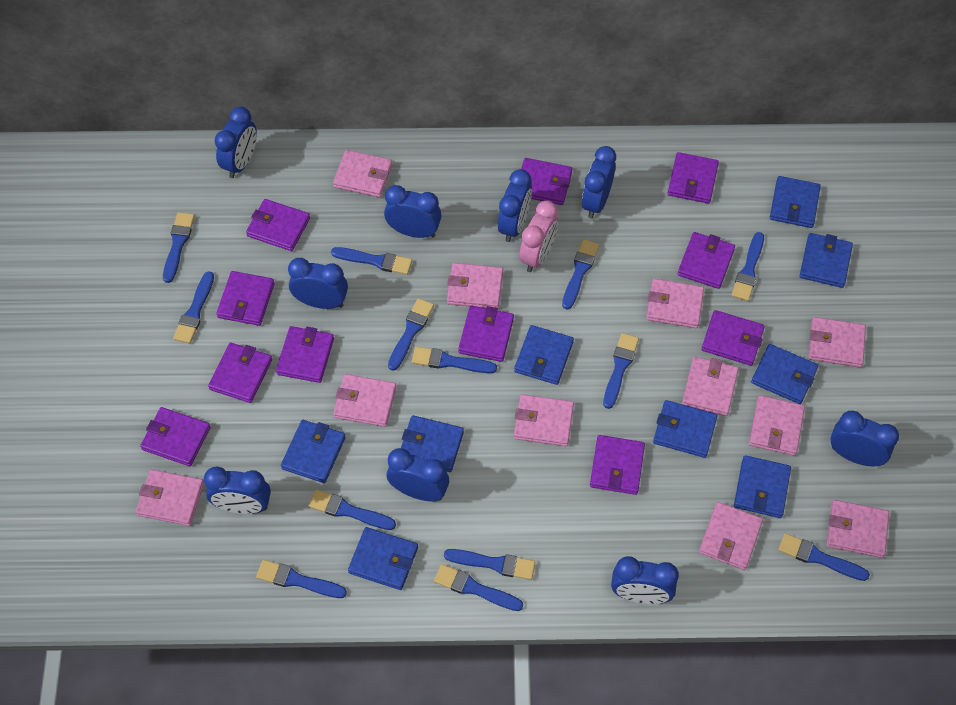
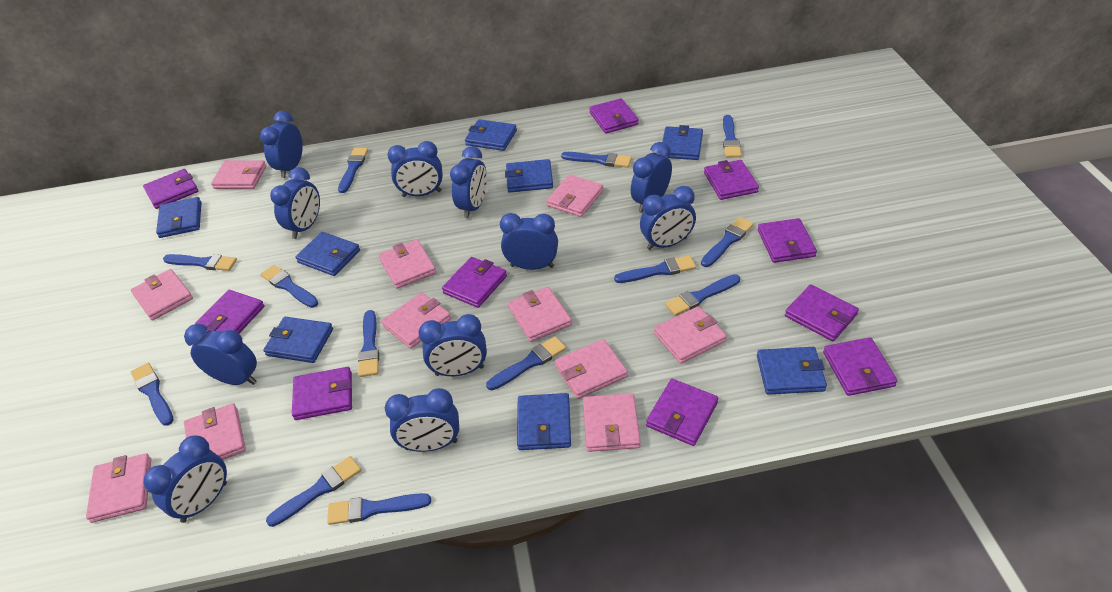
blue clock: 9 -> 11
blue wallet: 9 -> 8
pink clock: 1 -> 0
purple wallet: 11 -> 10

